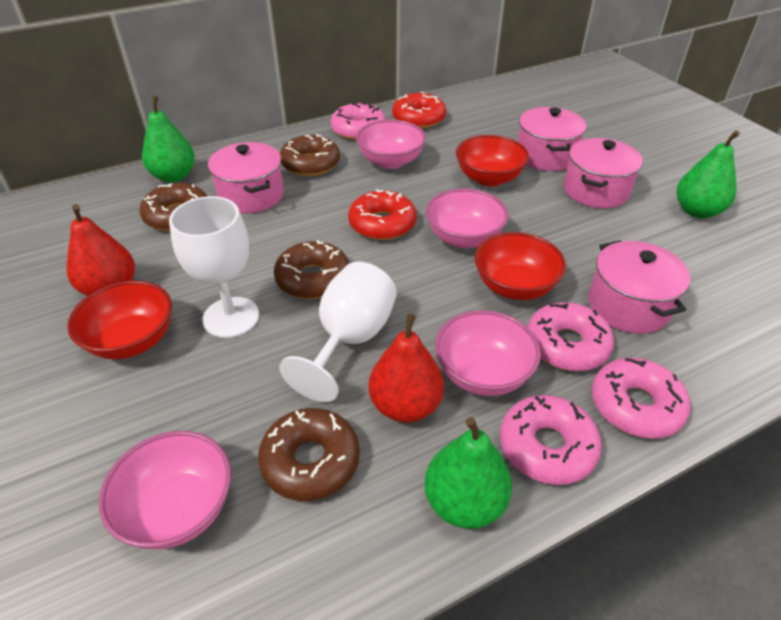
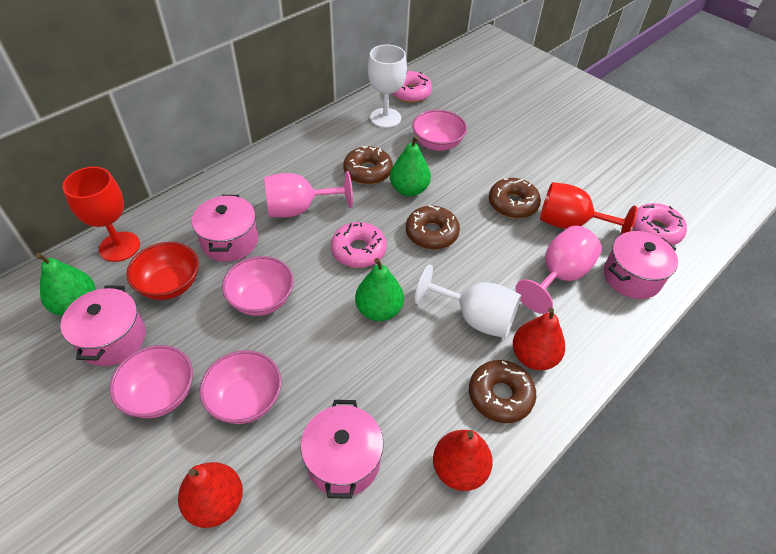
pink donut: 4 -> 3
pink goblet: 0 -> 2
red bowl: 3 -> 1
red donut: 2 -> 0
red goblet: 0 -> 2
red pear: 2 -> 3

